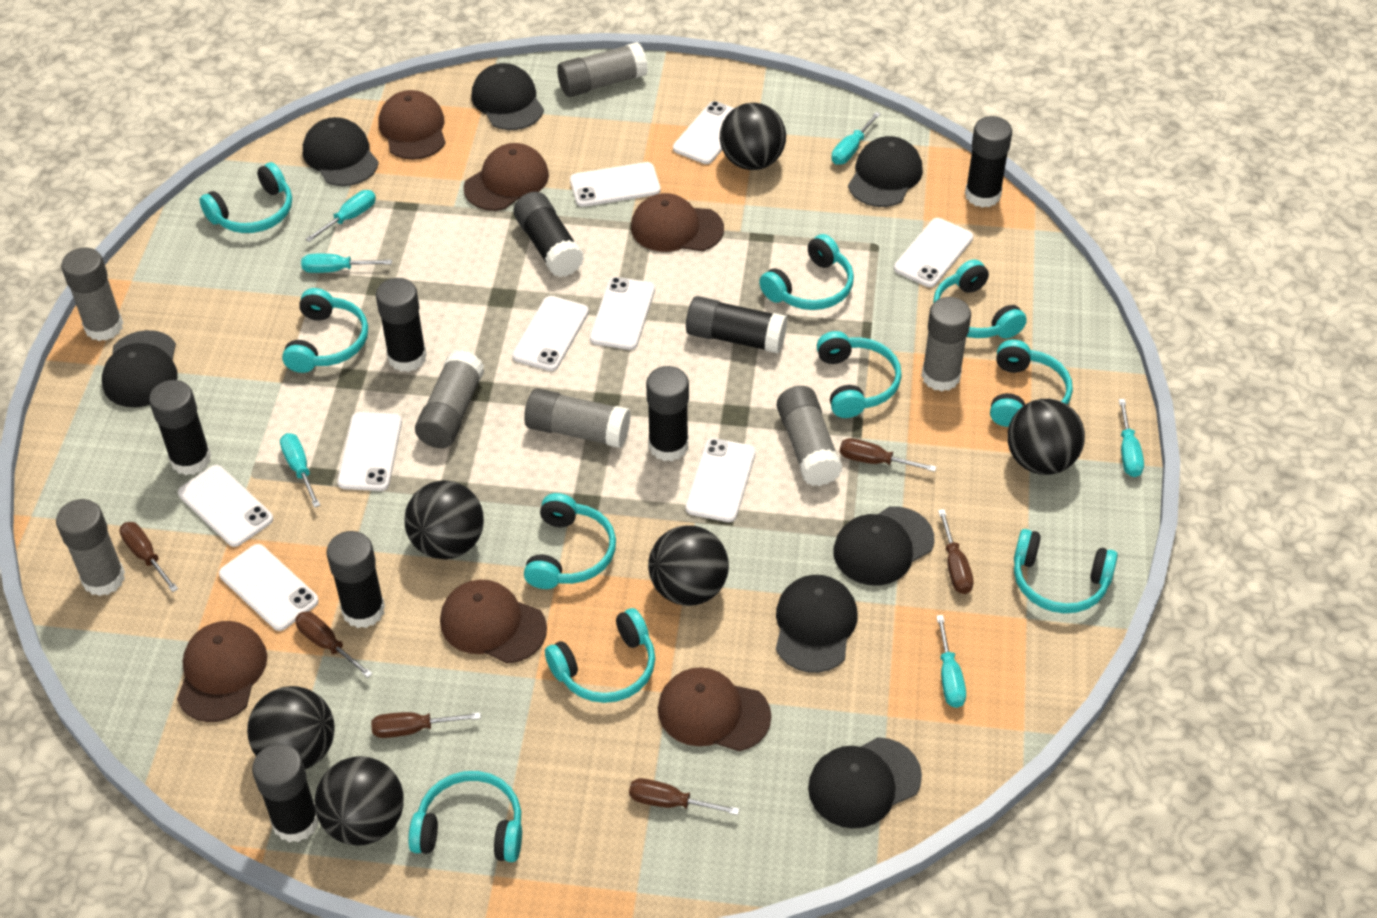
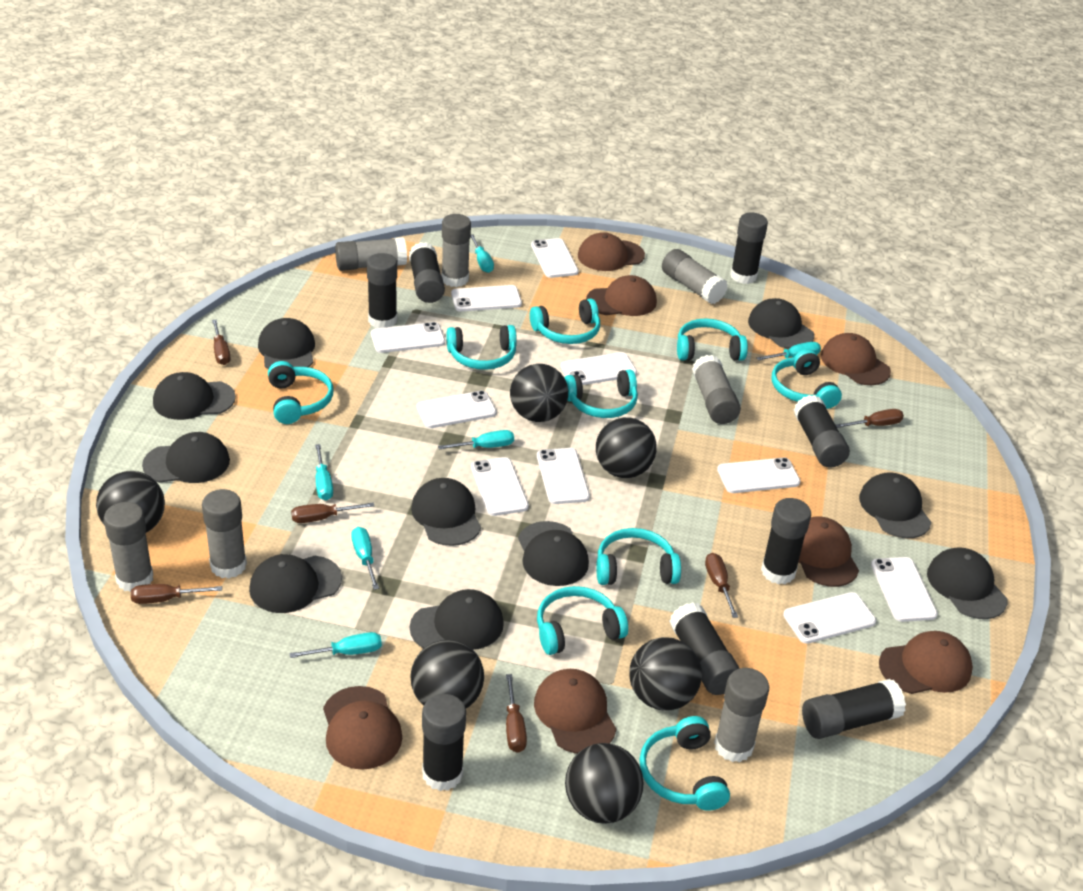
black cap: 7 -> 10
brown cap: 6 -> 7
turquoise headphones: 10 -> 9
white phone: 9 -> 10

